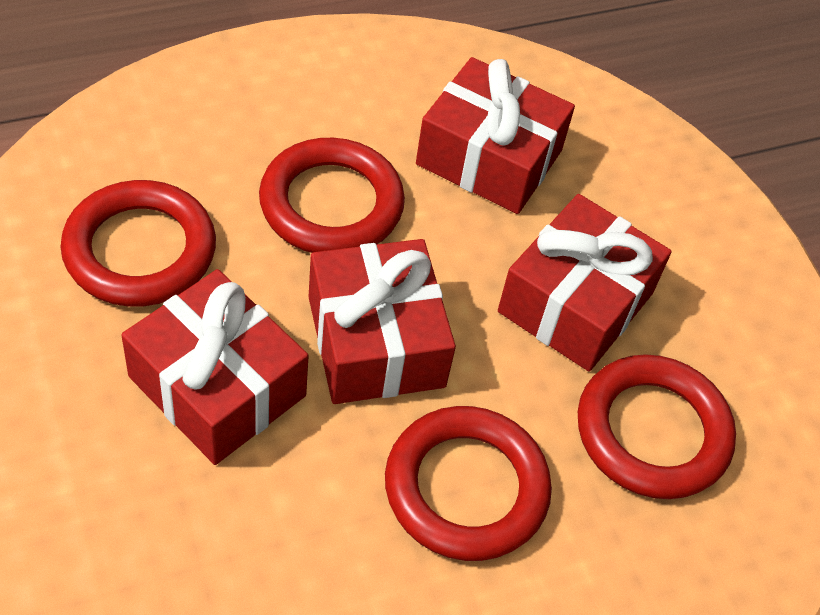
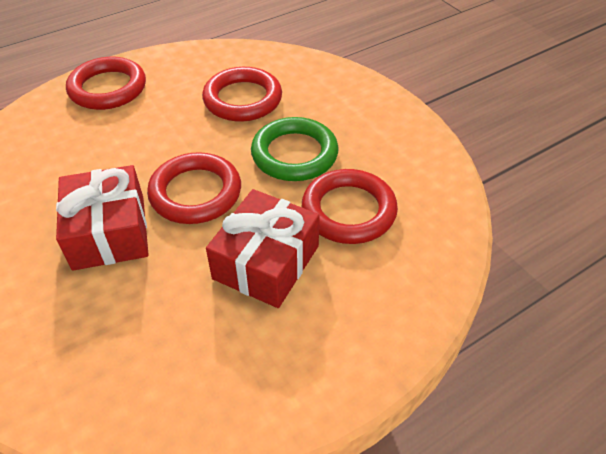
green ring: 0 -> 1
red gift: 4 -> 2

